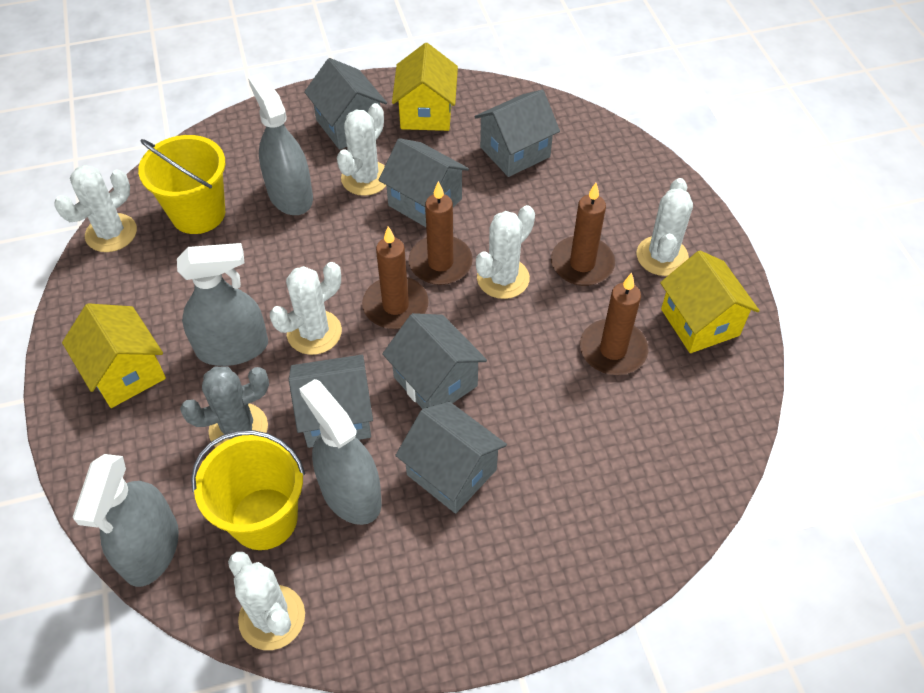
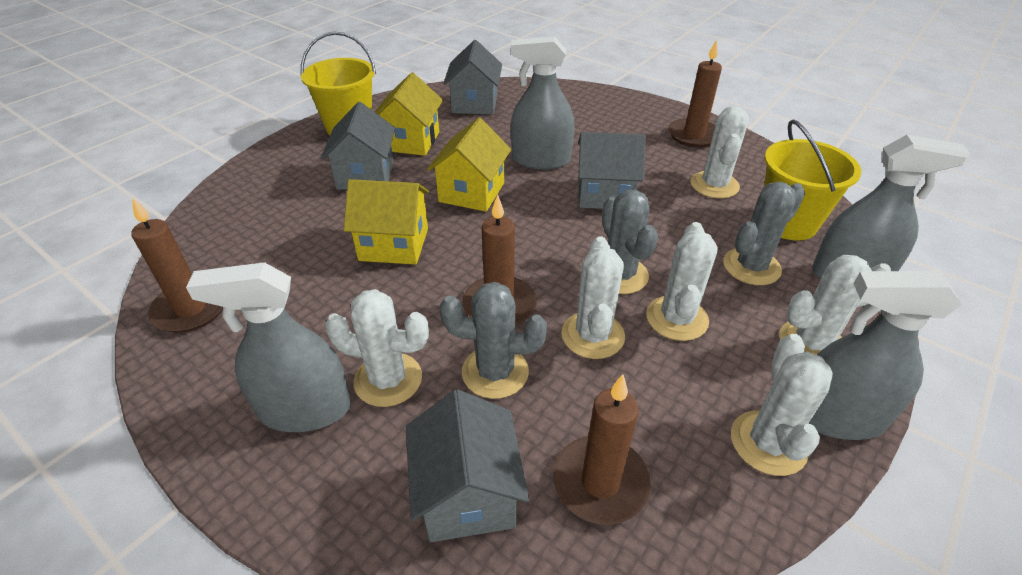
grey cactus: 1 -> 3
grey house: 6 -> 4

